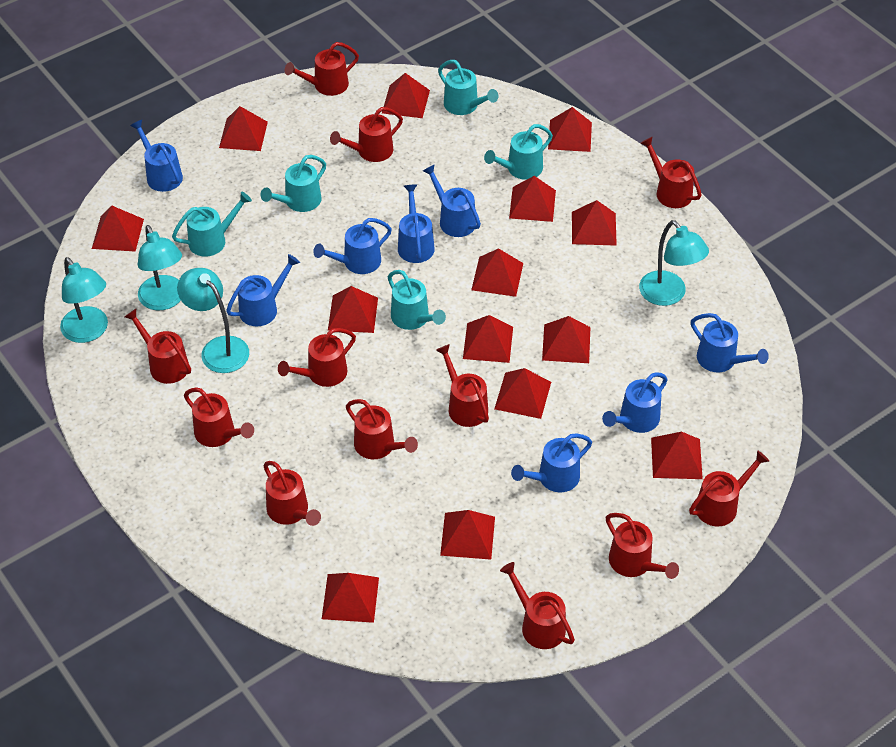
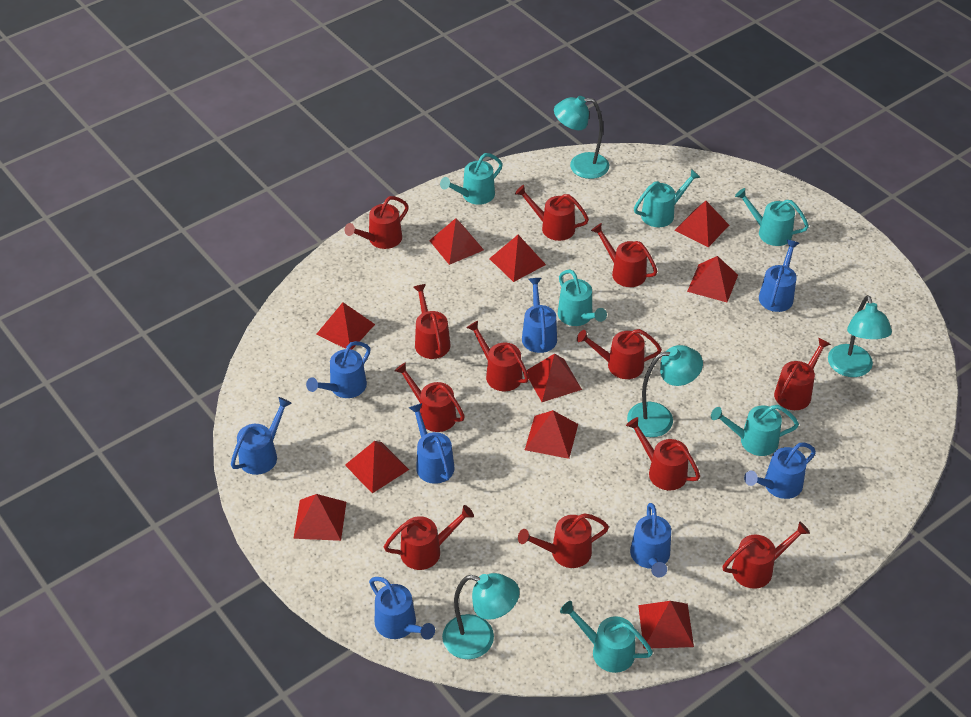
red pyramid: 14 -> 10
turquoise watering can: 5 -> 6

